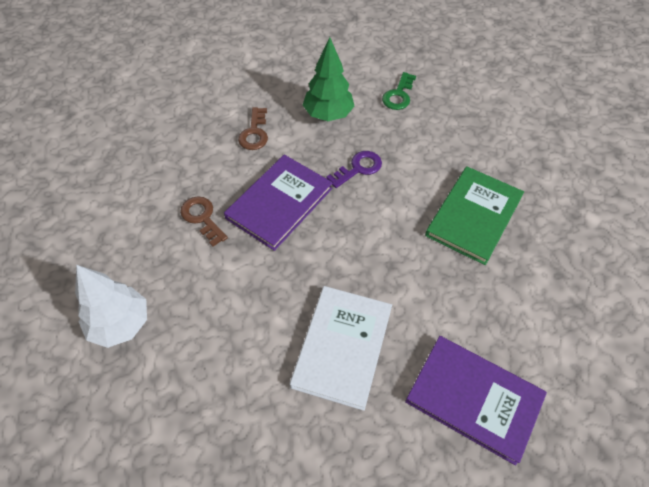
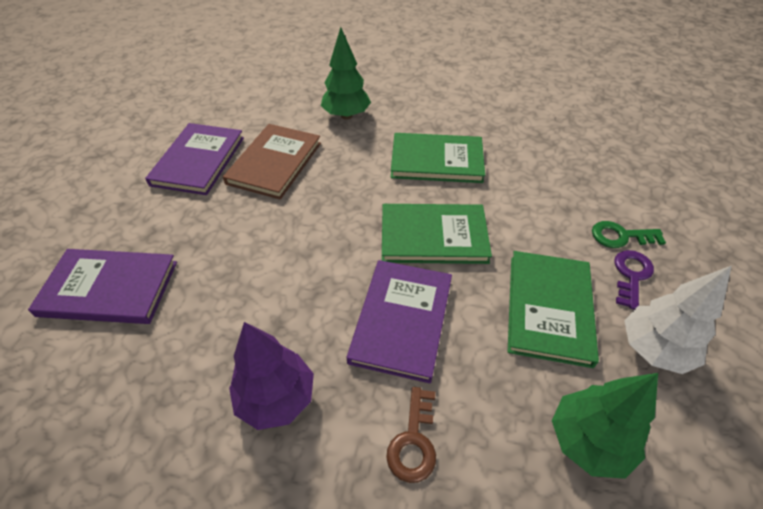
brown book: 0 -> 1
brown key: 2 -> 1
green book: 1 -> 3
green tree: 1 -> 2
purple book: 2 -> 3
purple tree: 0 -> 1
white book: 1 -> 0

